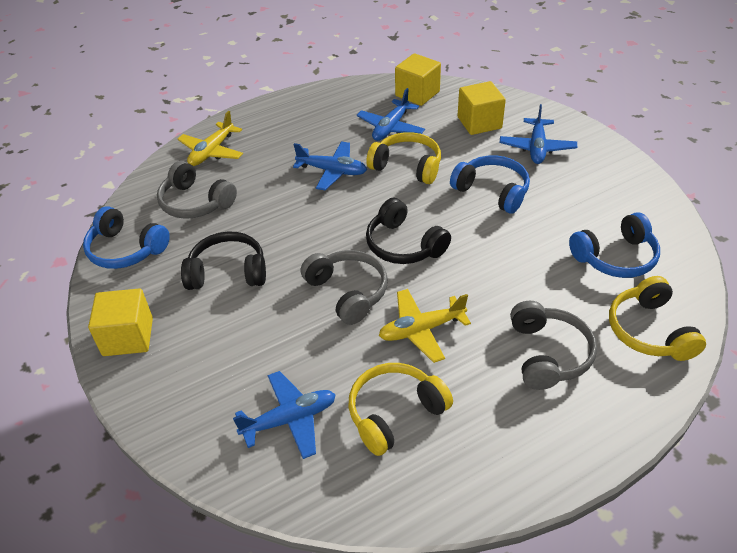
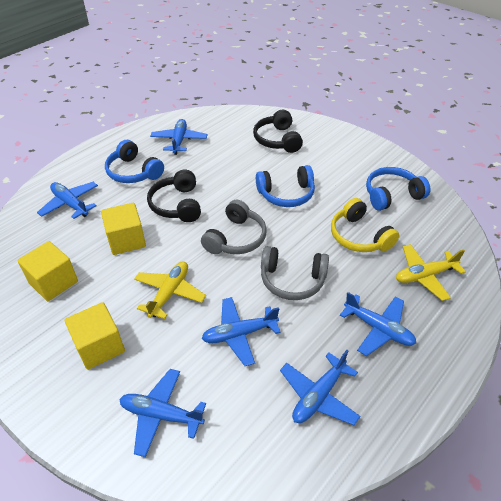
blue plane: 4 -> 6
grey headphones: 3 -> 2
yellow headphones: 3 -> 1

